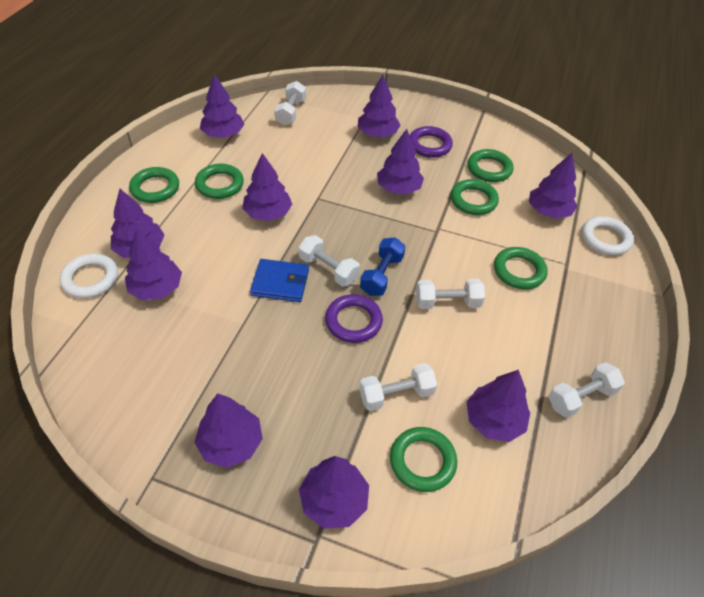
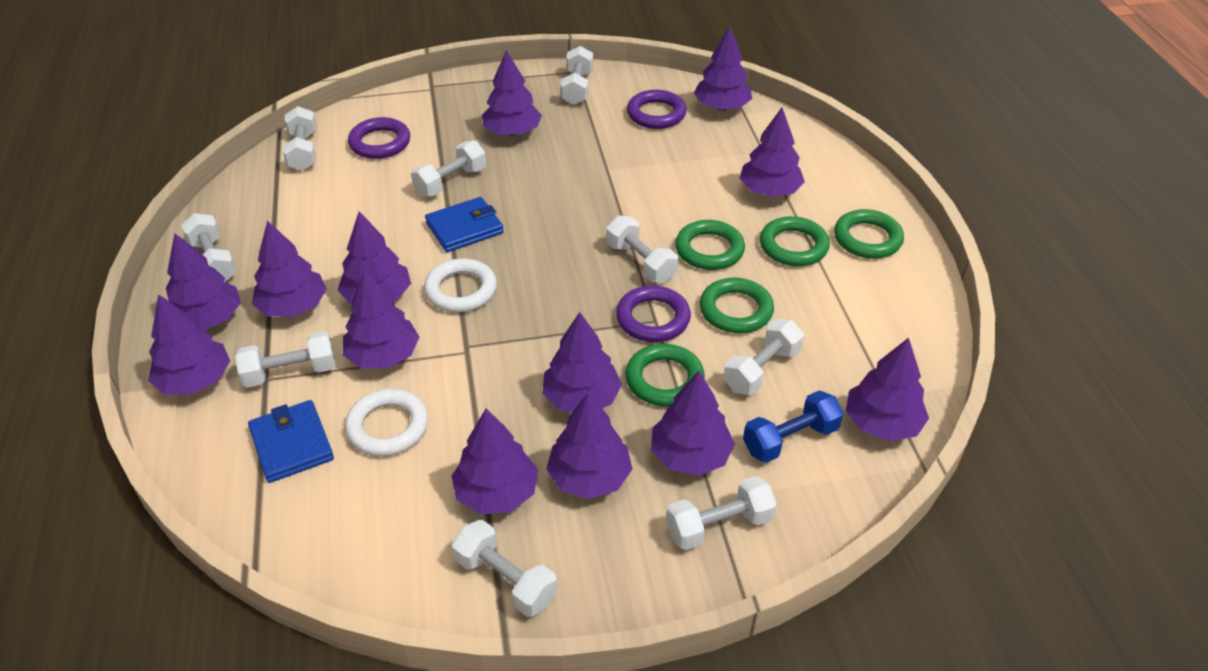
blue wallet: 1 -> 2
green ring: 6 -> 5
purple ring: 2 -> 3
purple tree: 10 -> 13
white dumbbell: 5 -> 9

